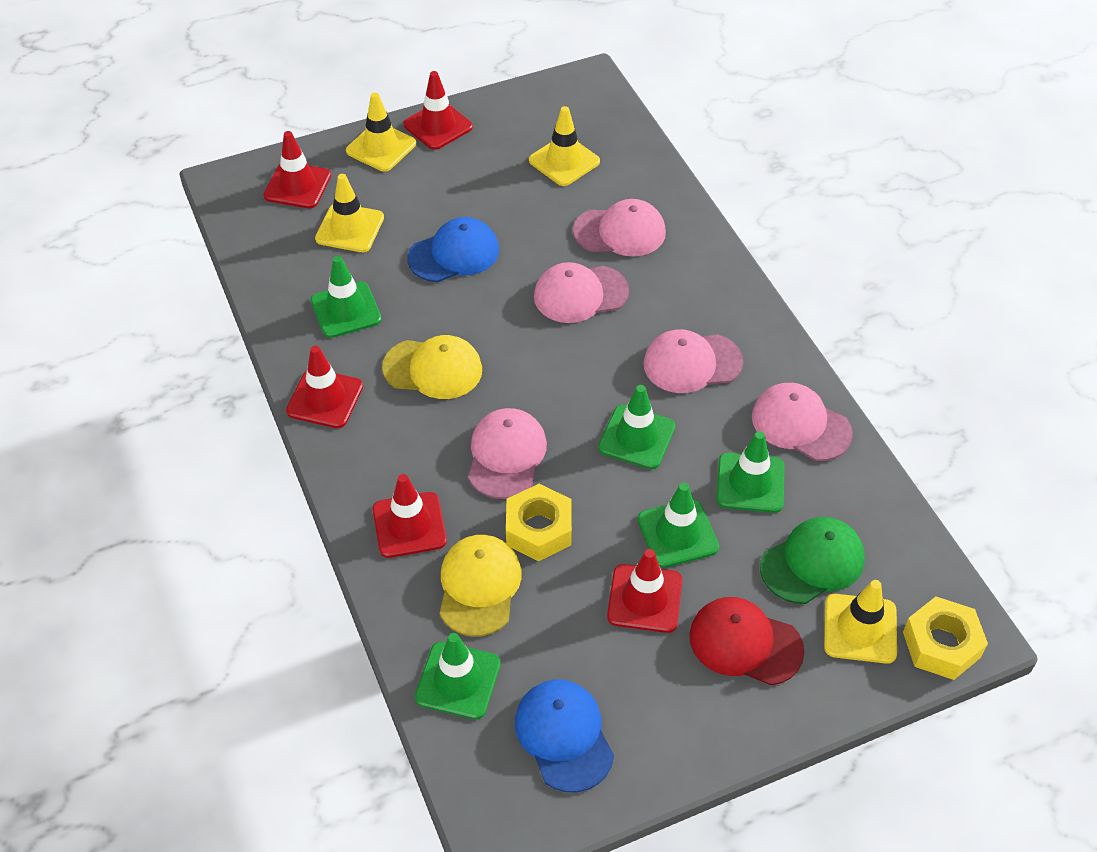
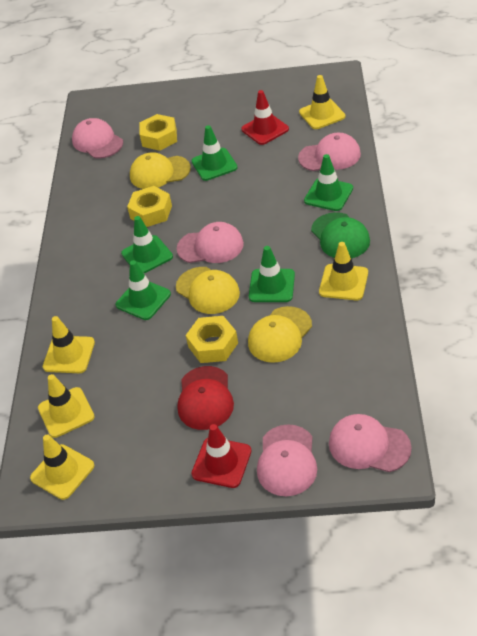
blue cap: 2 -> 0
red traffic cone: 5 -> 2
yellow cap: 2 -> 3
yellow nut: 2 -> 3
yellow traffic cone: 4 -> 5

